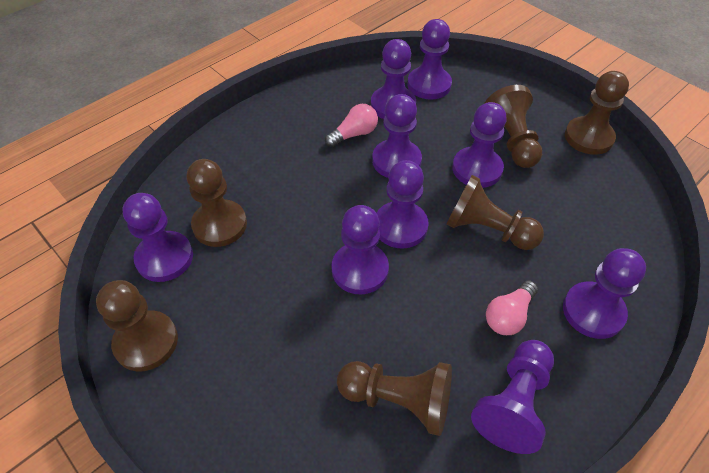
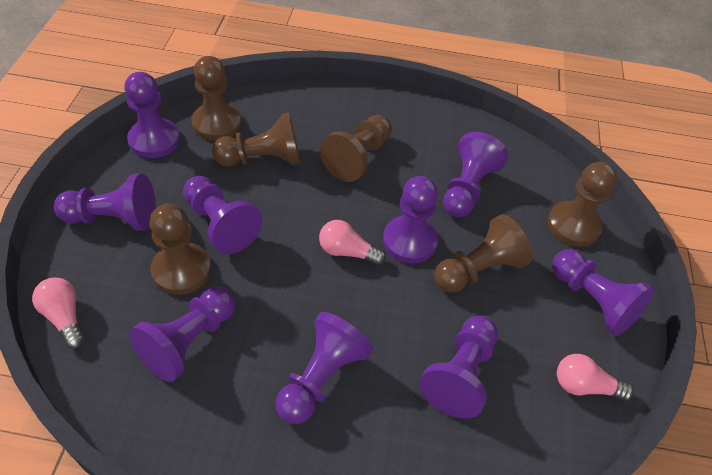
pink light bulb: 2 -> 3

